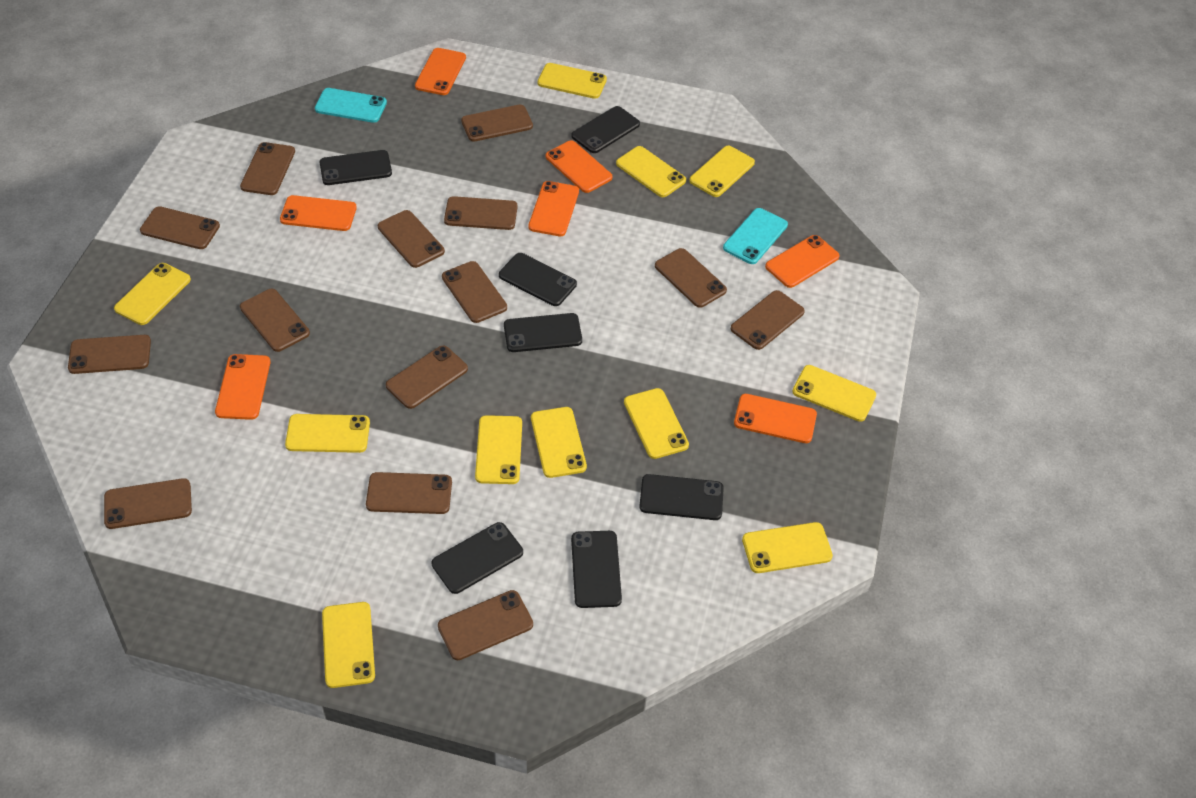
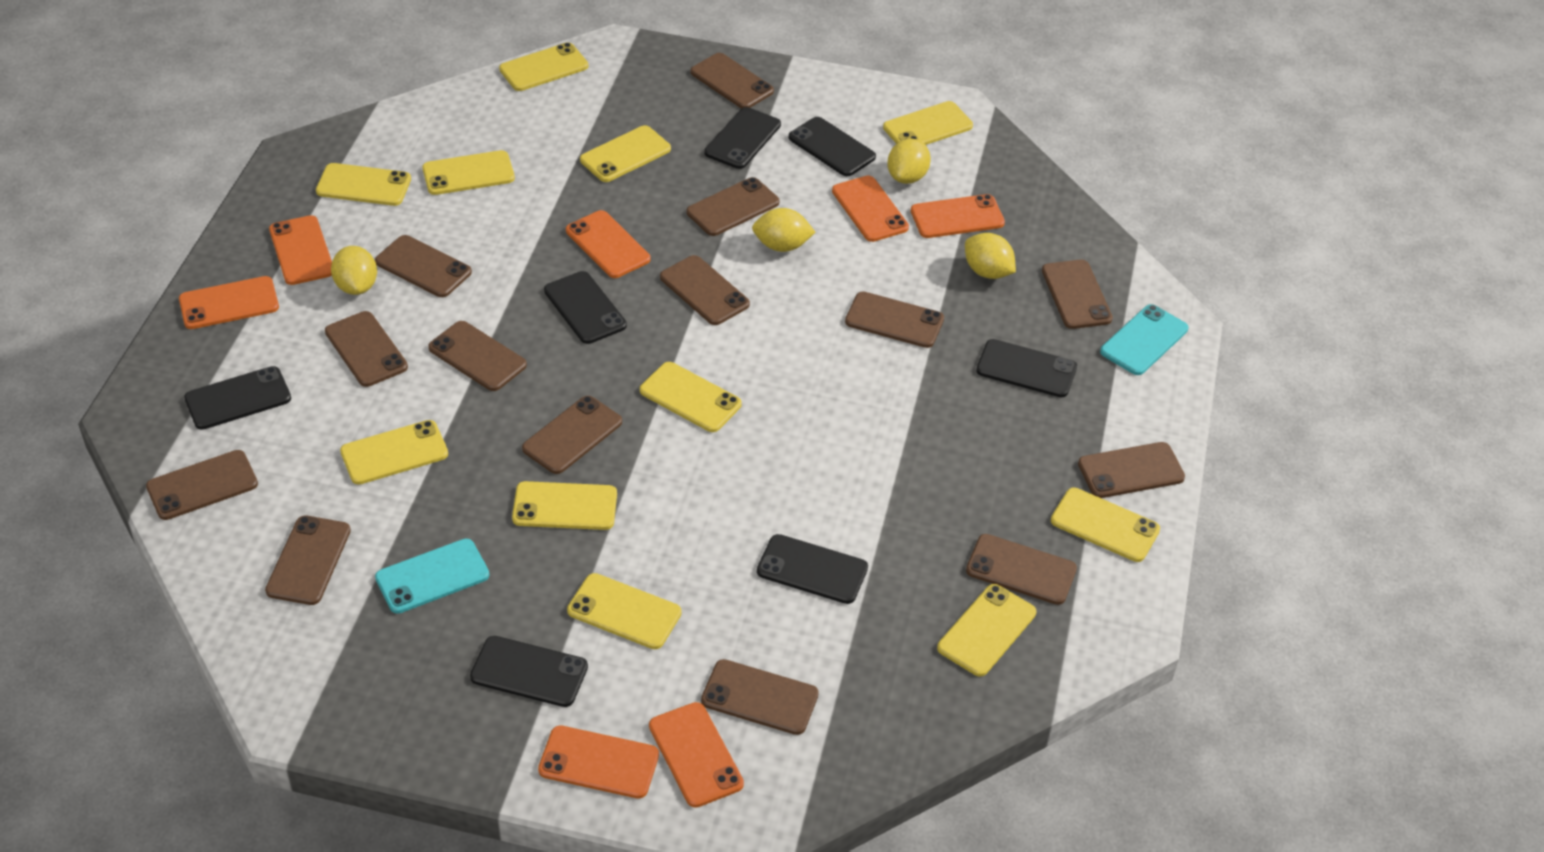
yellow lemon: 0 -> 4

